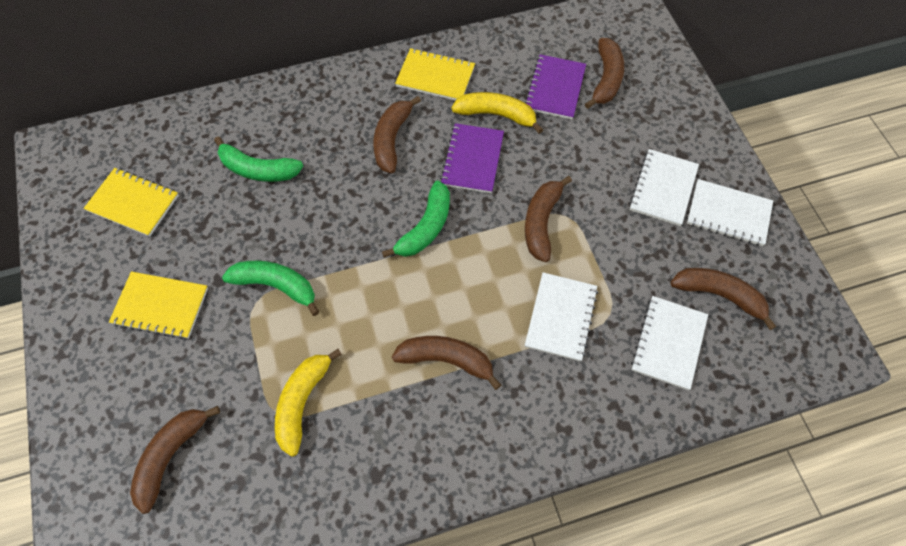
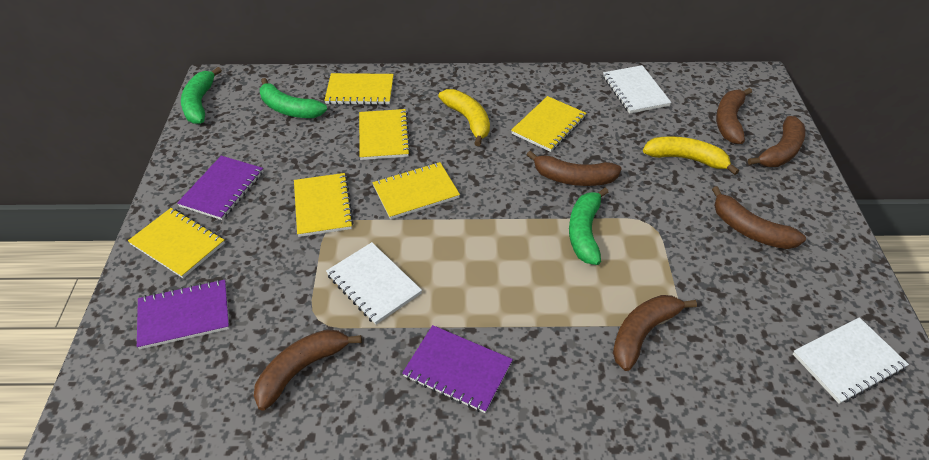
purple notebook: 2 -> 3
white notebook: 4 -> 3
yellow notebook: 3 -> 6

